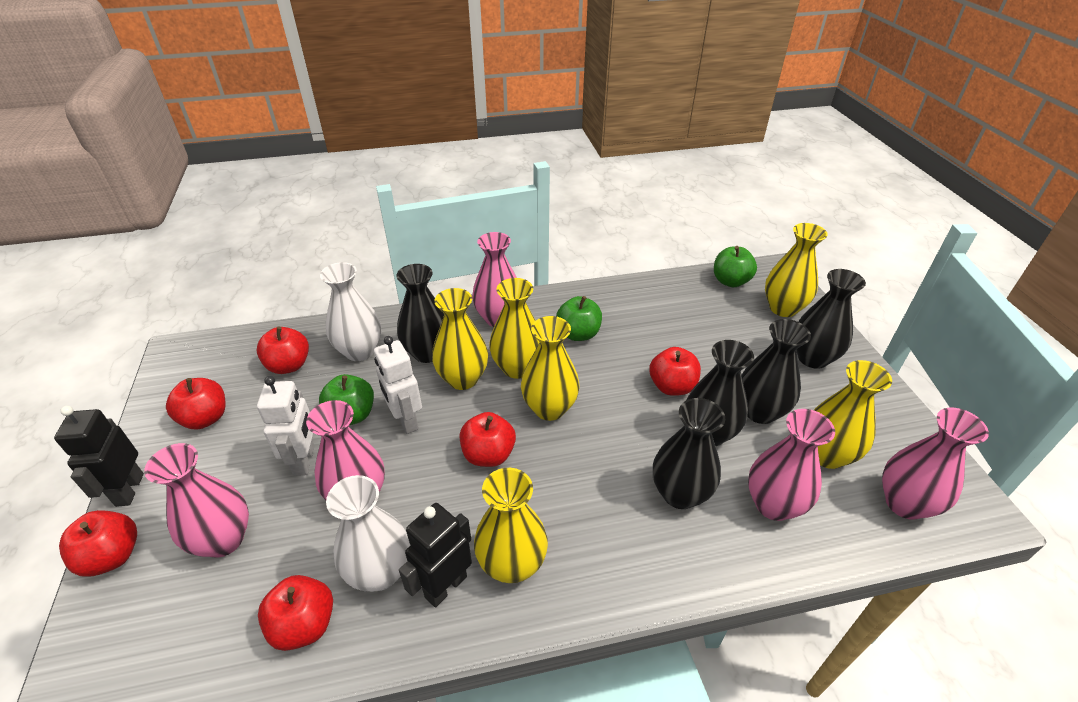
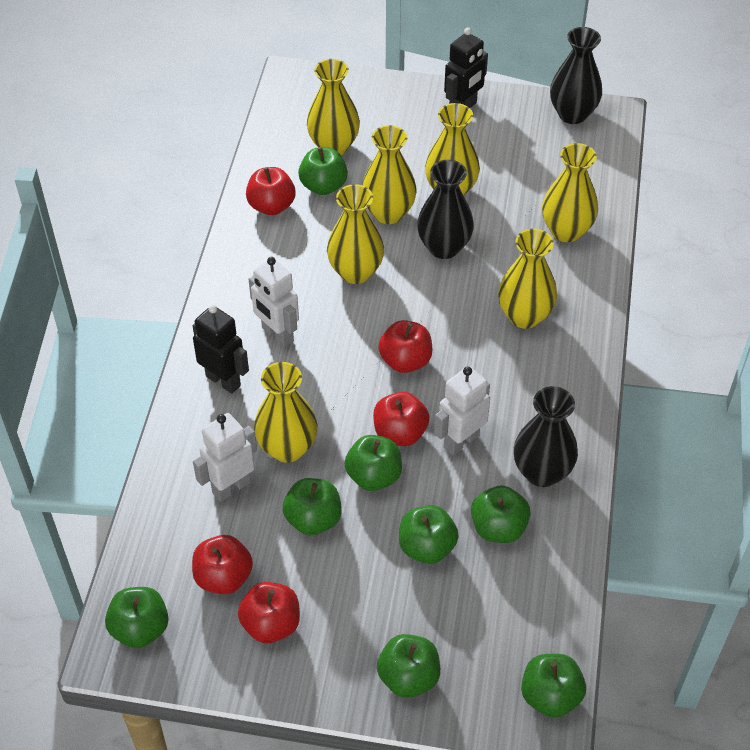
black vase: 5 -> 3
green apple: 3 -> 8
pink vase: 5 -> 0
red apple: 6 -> 5
white robot: 2 -> 3
white vase: 2 -> 0
yellow vase: 6 -> 7

